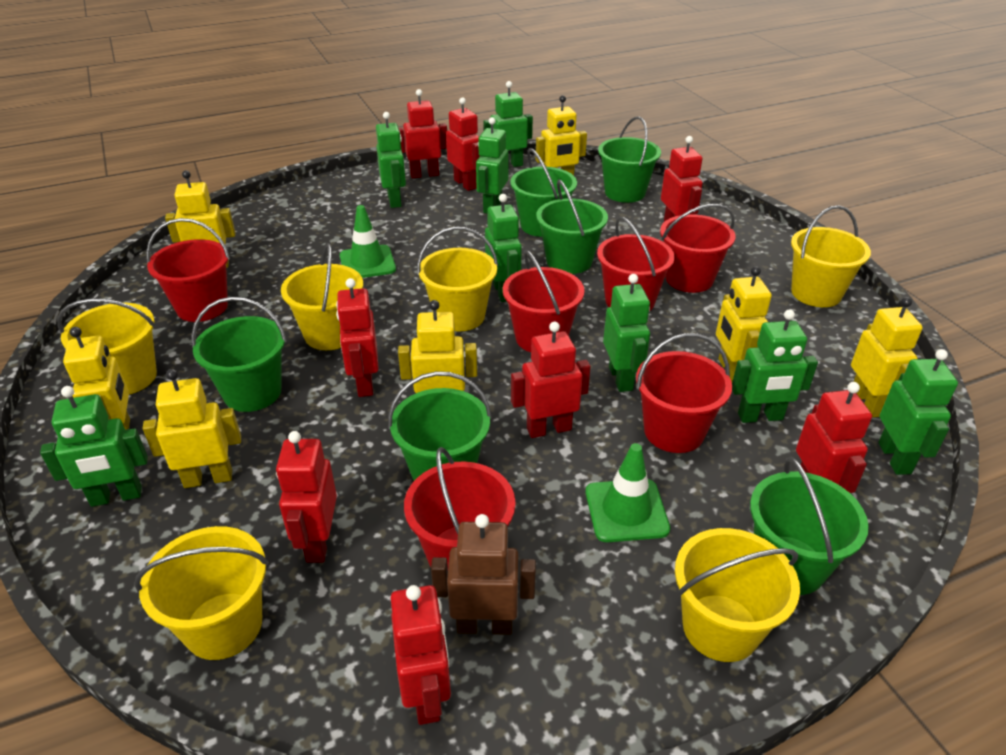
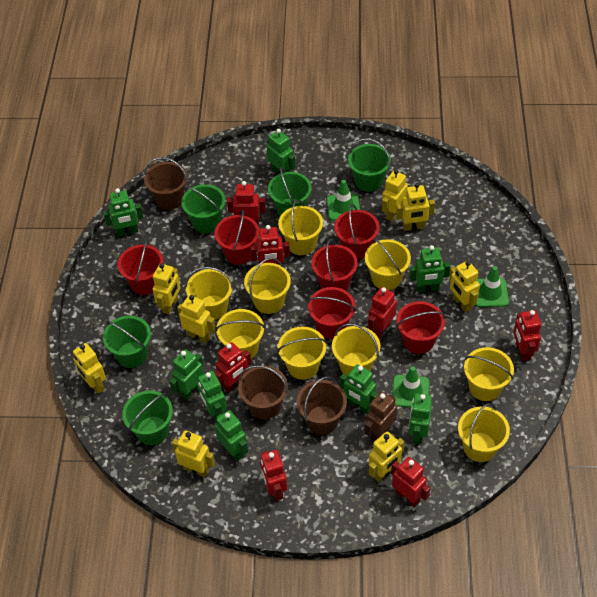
brown bucket: 0 -> 3
green bucket: 6 -> 5
green traffic cone: 2 -> 3
red robot: 8 -> 7
yellow bucket: 6 -> 9
yellow robot: 7 -> 8

